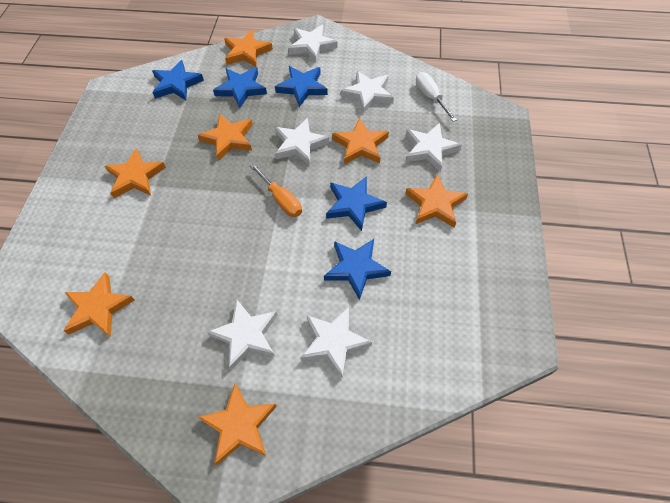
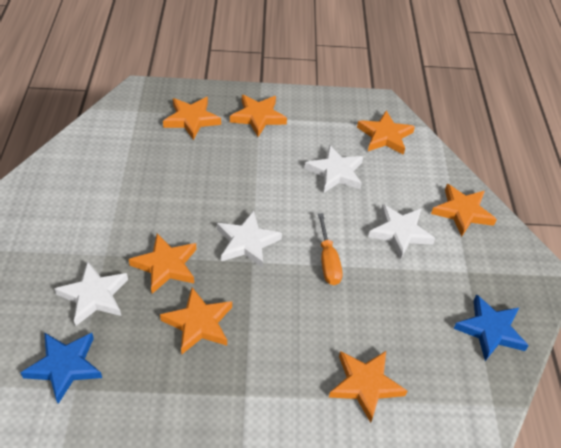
blue star: 5 -> 2
white screwdriver: 1 -> 0
white star: 6 -> 4

